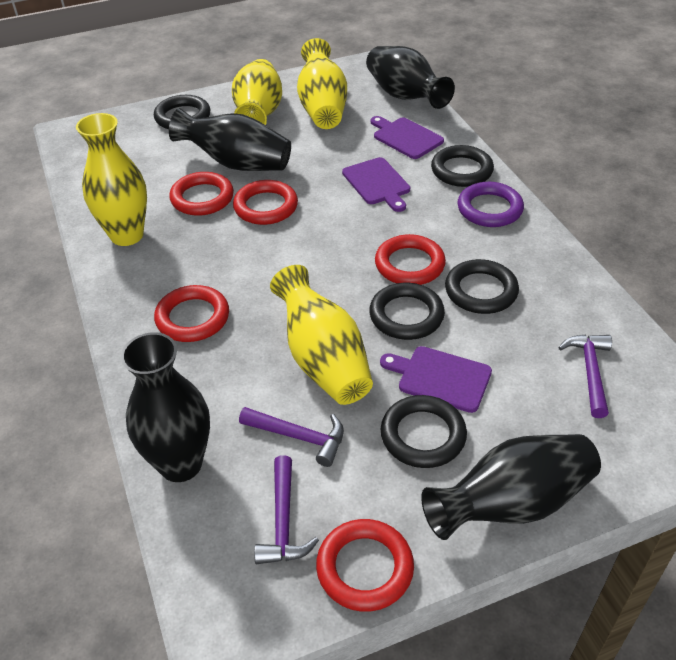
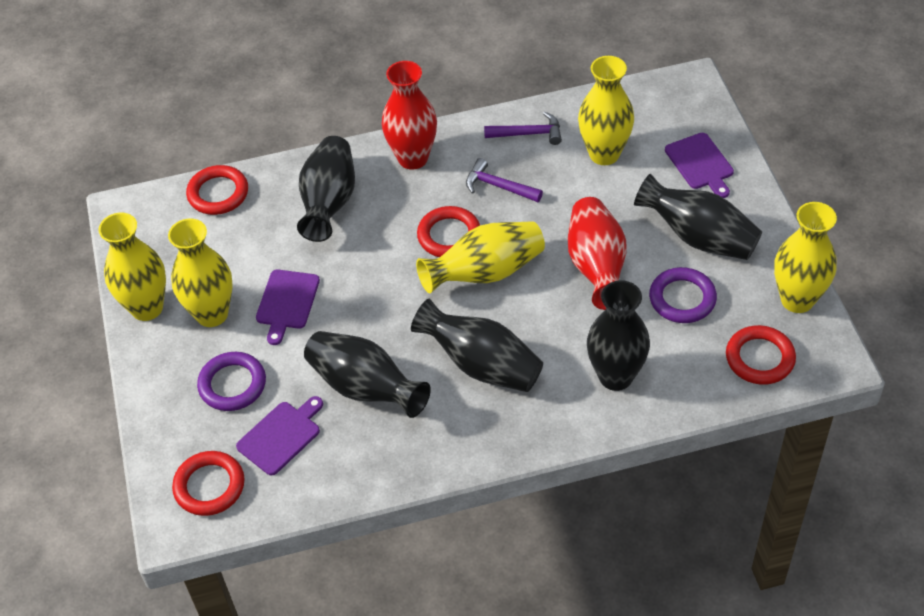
black ring: 5 -> 0
black vase: 4 -> 5
purple hammer: 3 -> 2
purple ring: 1 -> 2
red ring: 5 -> 4
red vase: 0 -> 2
yellow vase: 4 -> 5

